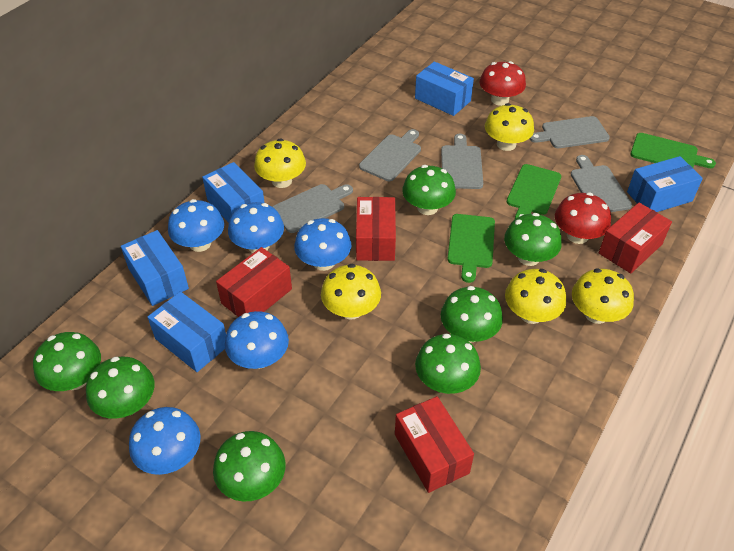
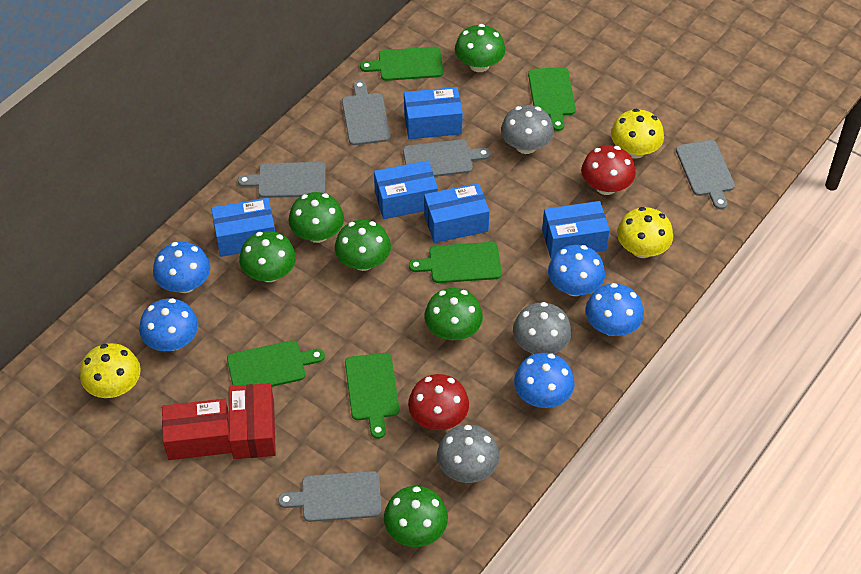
green cutting board: 3 -> 5
green mushroom: 7 -> 6
grey mushroom: 0 -> 3
red box: 4 -> 2
yellow mushroom: 5 -> 3

